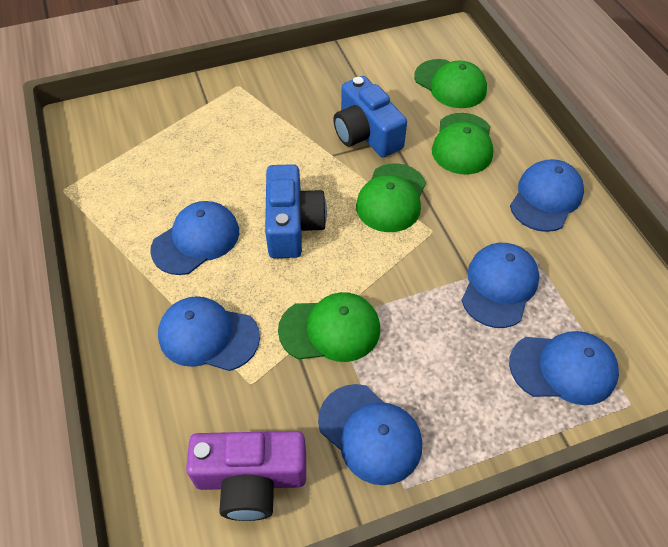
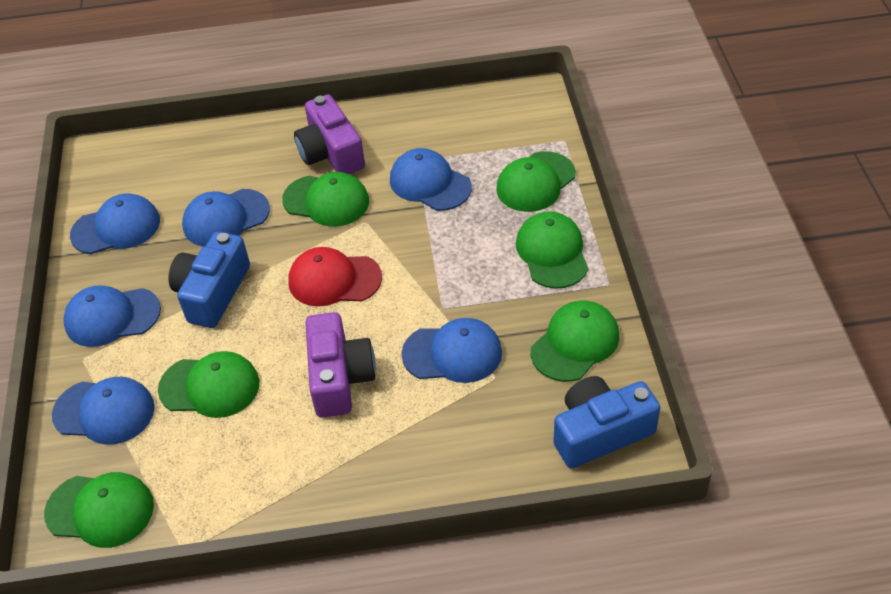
green cap: 4 -> 6
purple camera: 1 -> 2
red cap: 0 -> 1

